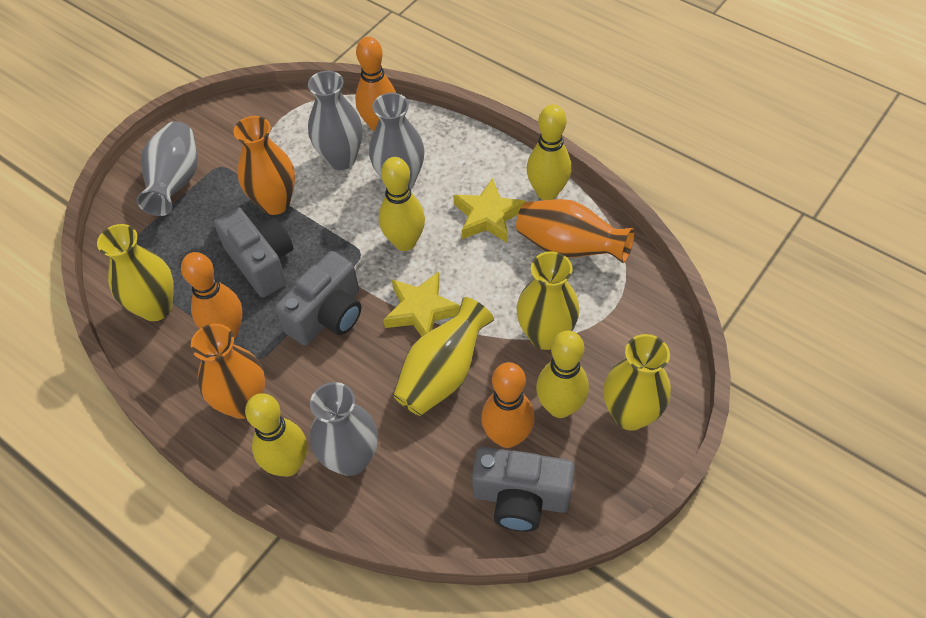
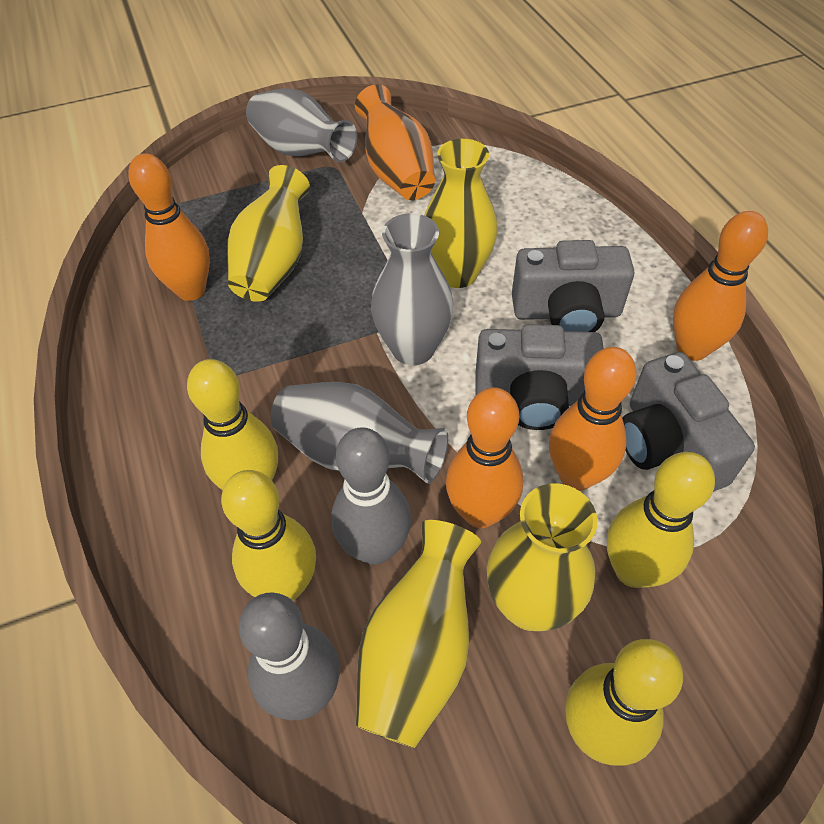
grey bowling pin: 0 -> 2
grey vase: 4 -> 3
orange bowling pin: 3 -> 4
orange vase: 3 -> 1
yellow star: 2 -> 0

